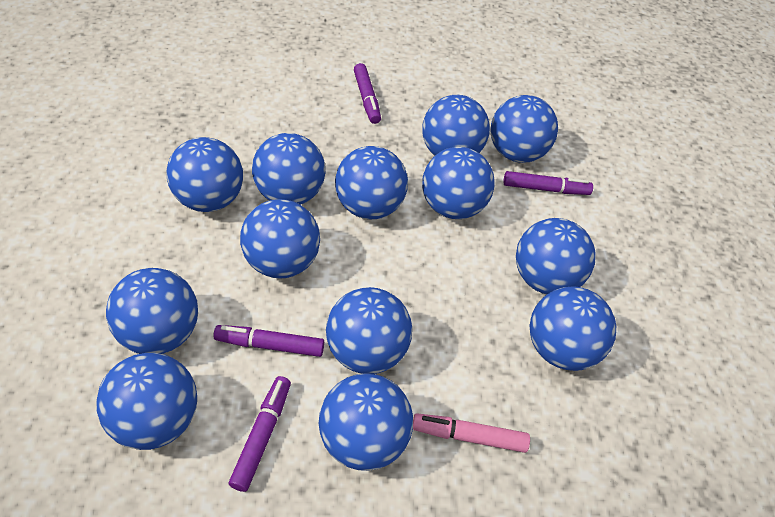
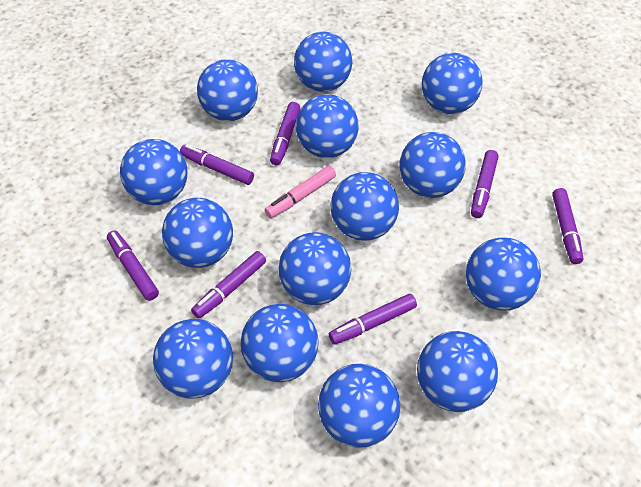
blue ball: 13 -> 14
purple marker: 4 -> 7

